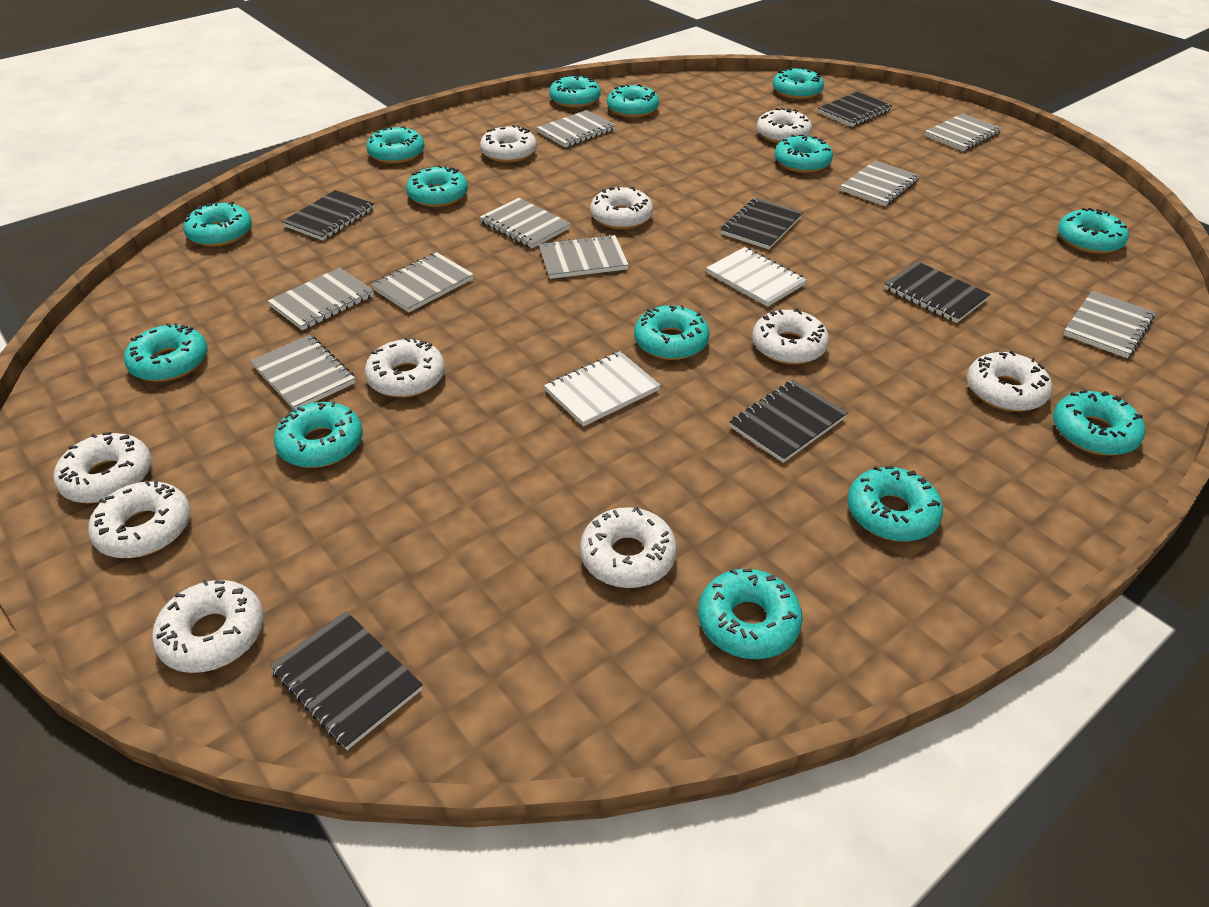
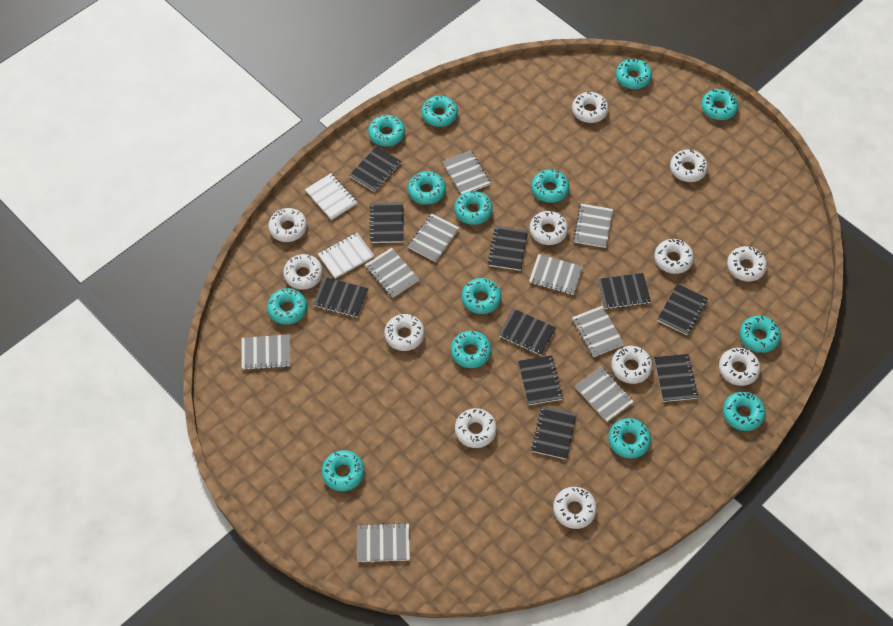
black notebook: 6 -> 10
white donut: 10 -> 12

